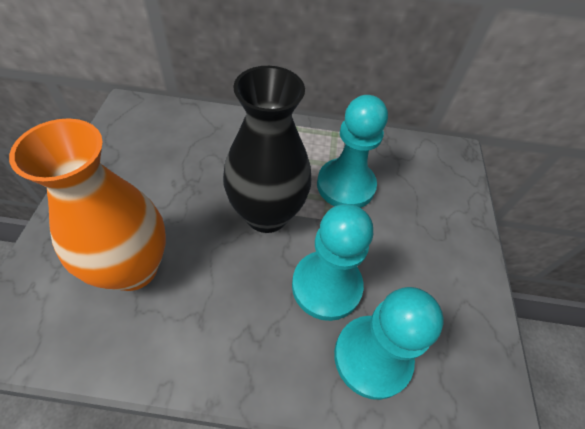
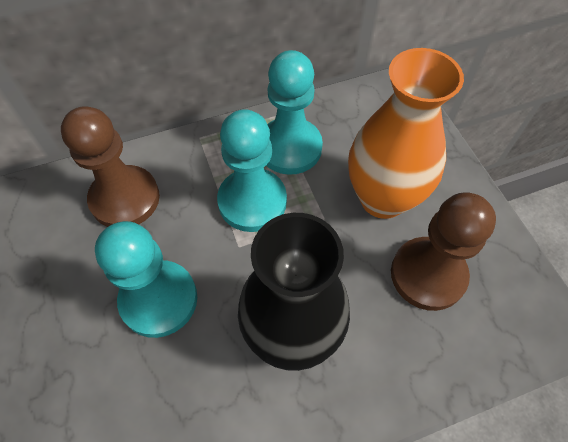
brown pawn: 0 -> 2

